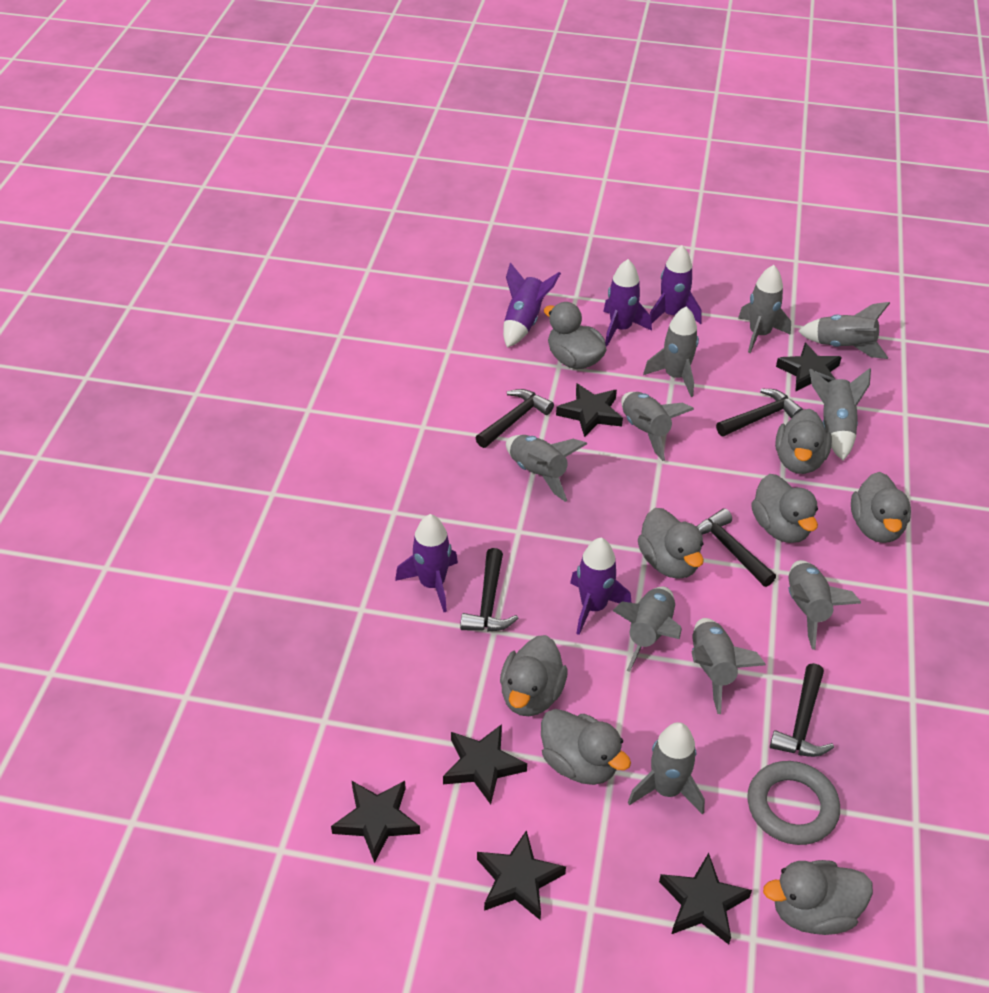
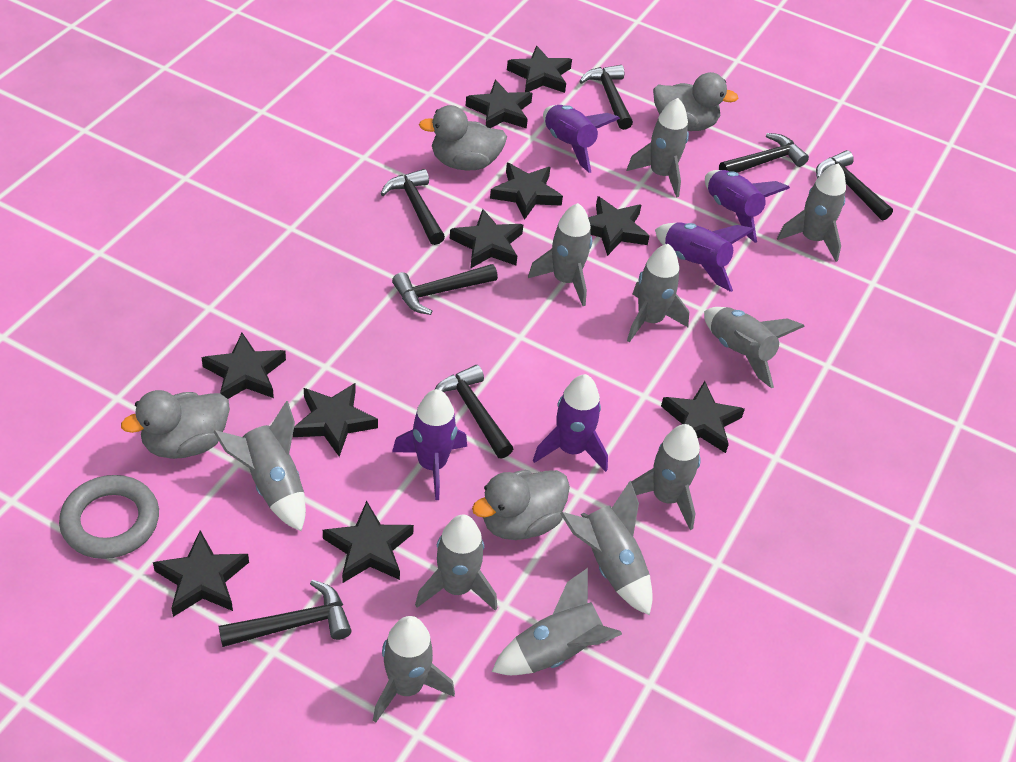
black hammer: 5 -> 7
black star: 6 -> 10
grey duck: 8 -> 4
grey rocket: 10 -> 11

